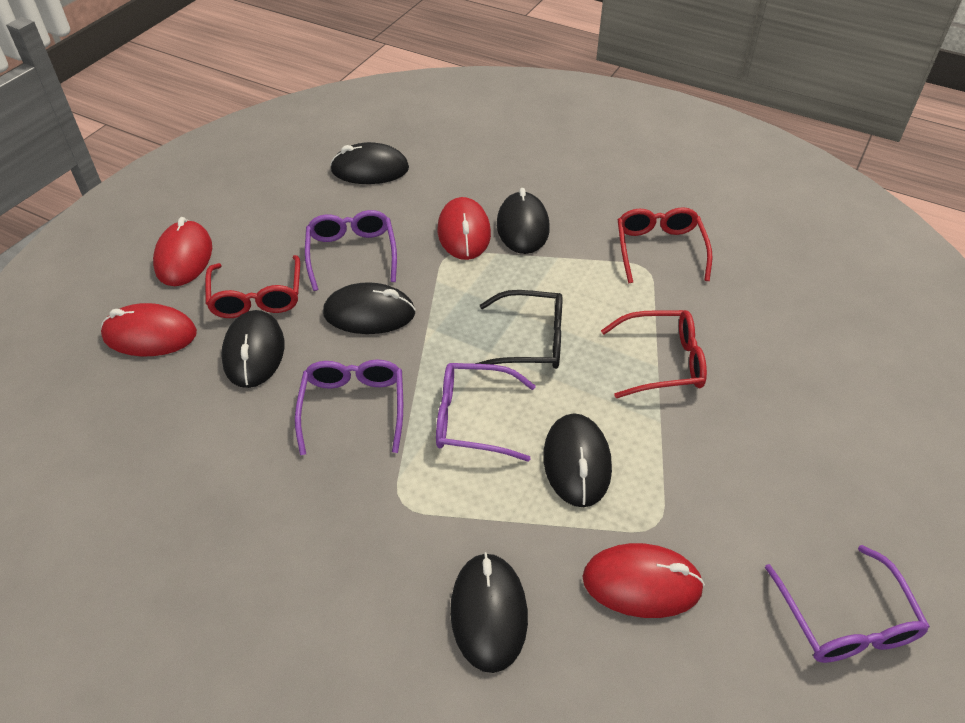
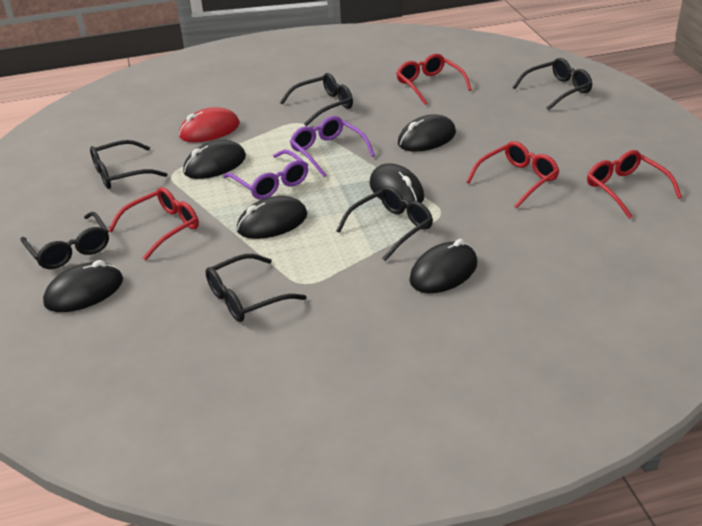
black glasses: 1 -> 6
purple glasses: 4 -> 2
red glasses: 3 -> 4
red mouse: 4 -> 1

